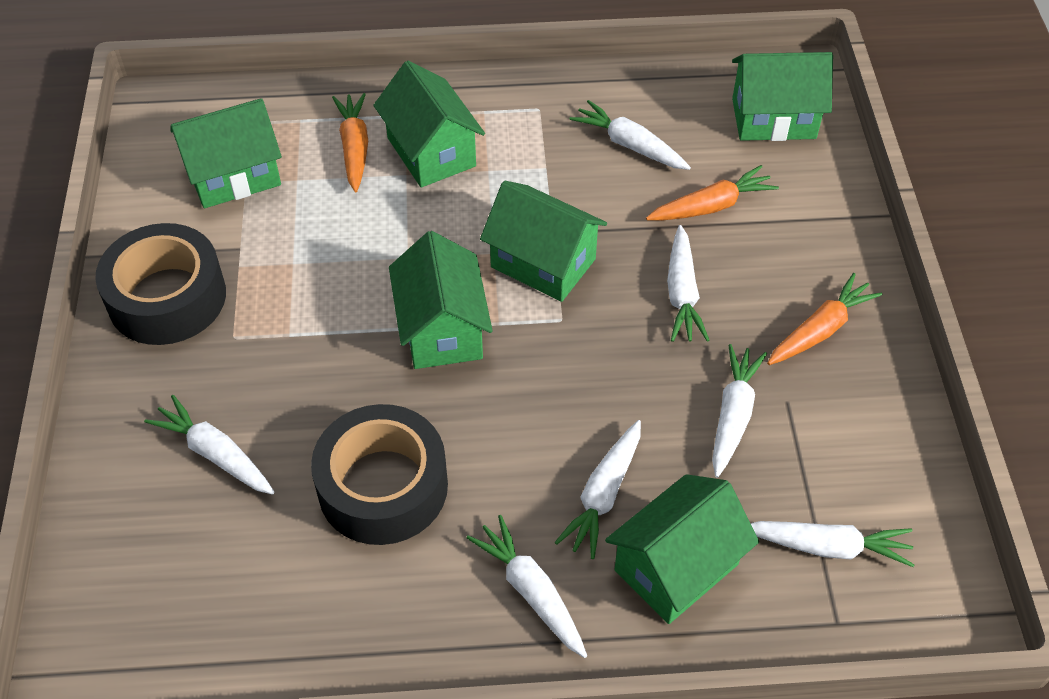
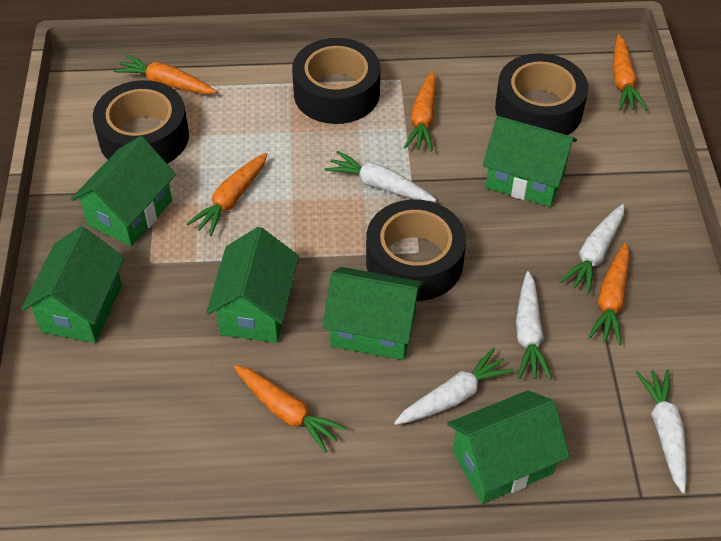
black tape: 2 -> 4
orange carrot: 3 -> 6
white carrot: 7 -> 5

